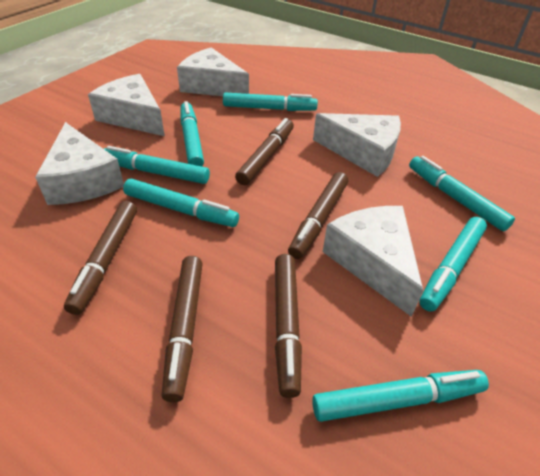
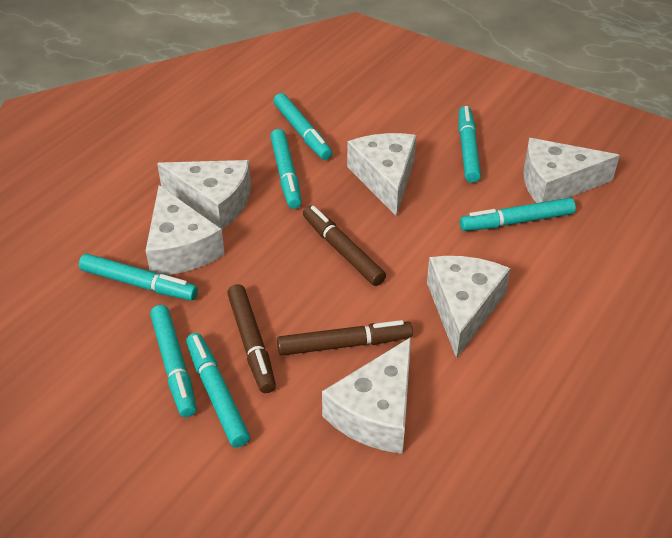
brown marker: 5 -> 3
white cheese: 5 -> 6

